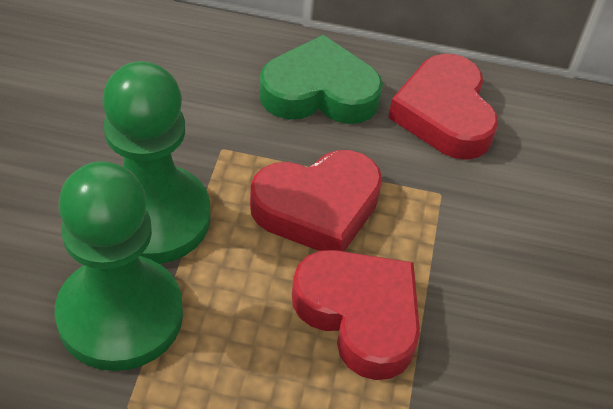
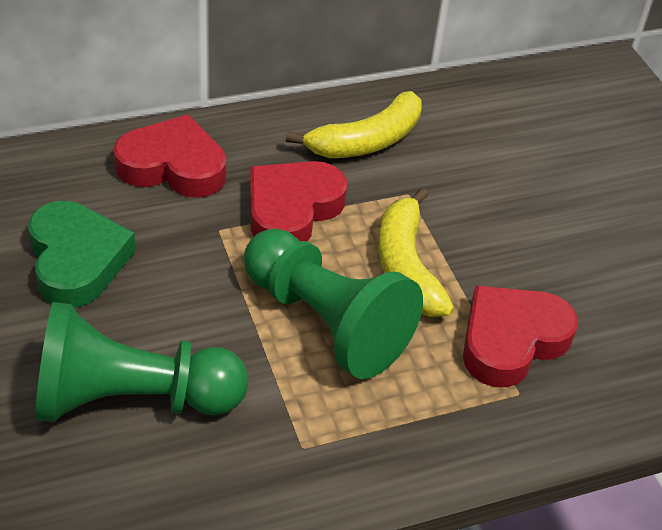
yellow banana: 0 -> 2

